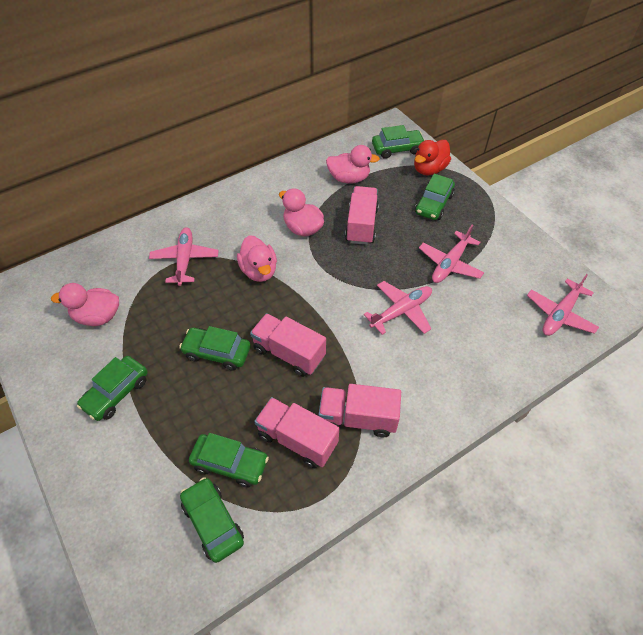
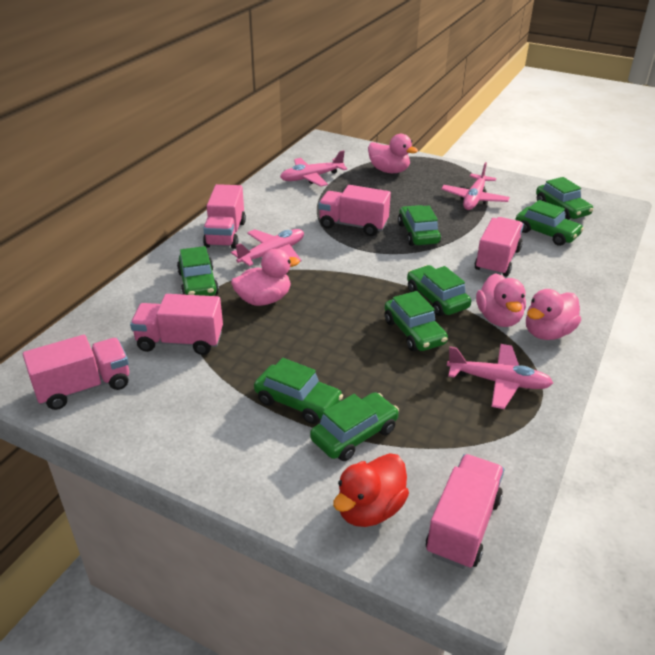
green car: 6 -> 8
pink truck: 4 -> 6

